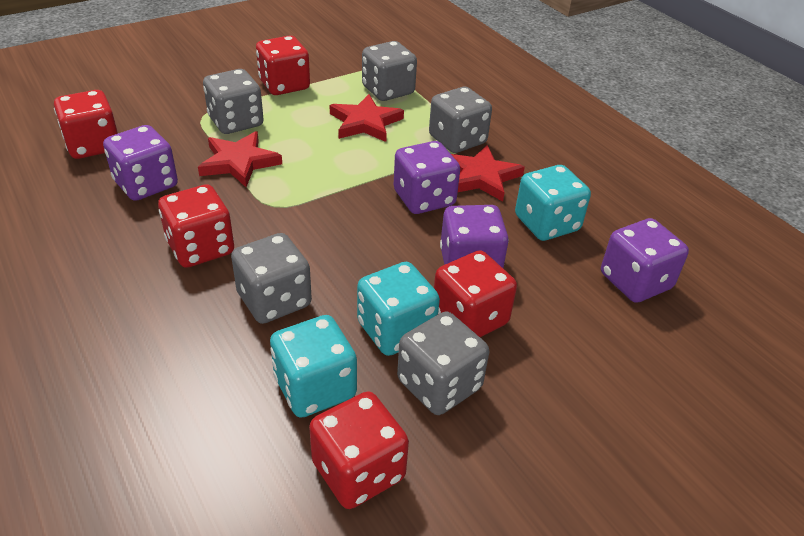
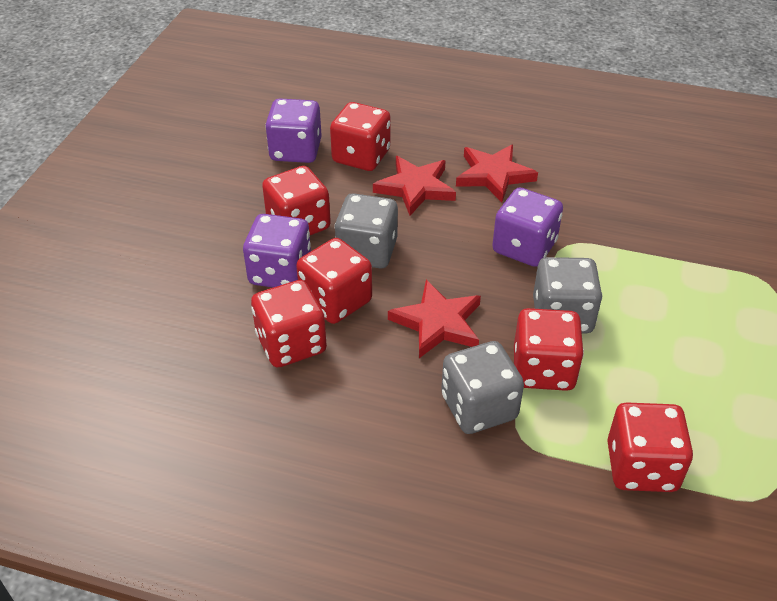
grey dice: 5 -> 3
purple dice: 4 -> 3
red dice: 5 -> 6
turquoise dice: 3 -> 0

